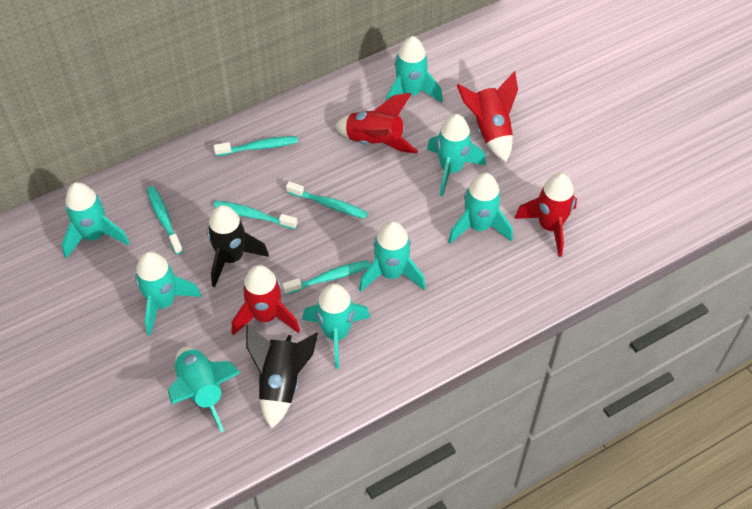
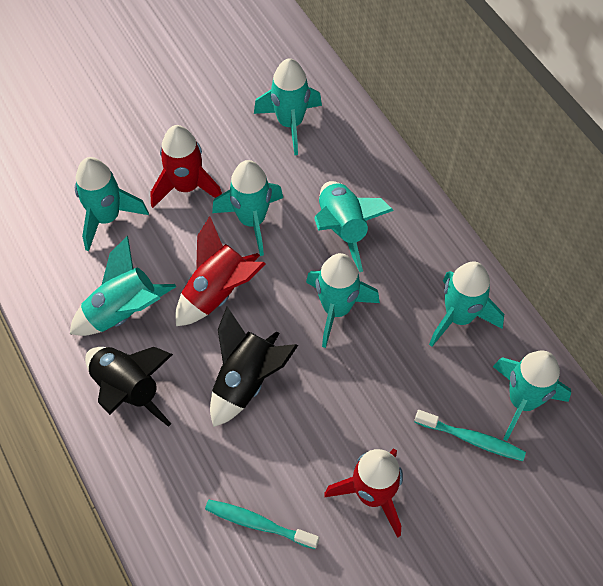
red rocket: 4 -> 3
turquoise toothbrush: 5 -> 2

